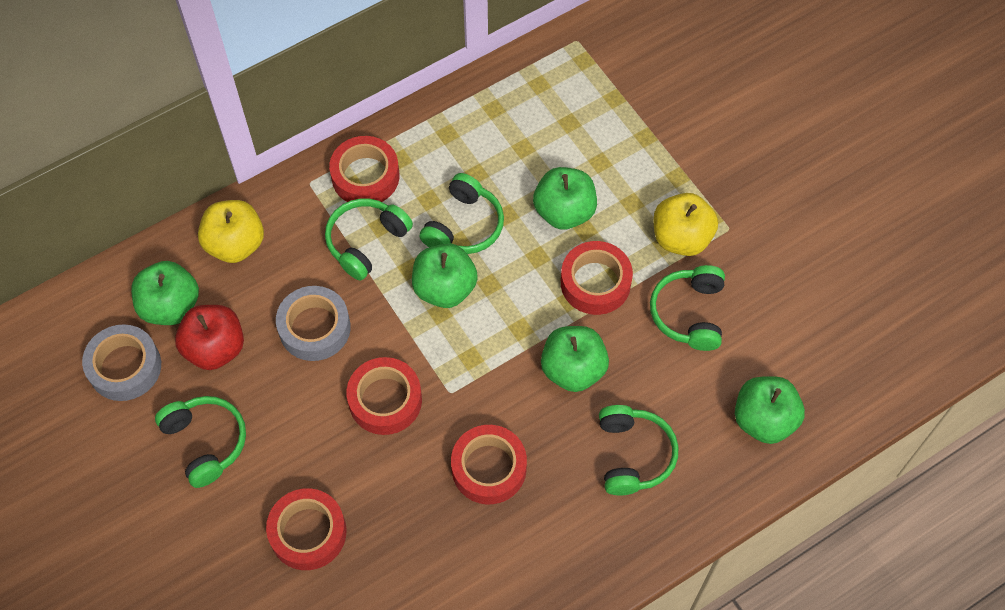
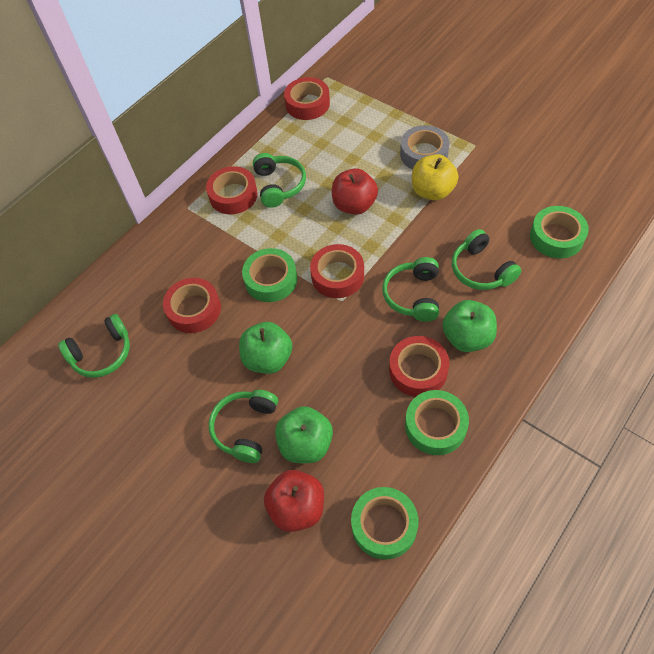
green apple: 5 -> 3
green tape: 0 -> 4
grey tape: 2 -> 1
red apple: 1 -> 2
yellow apple: 2 -> 1

